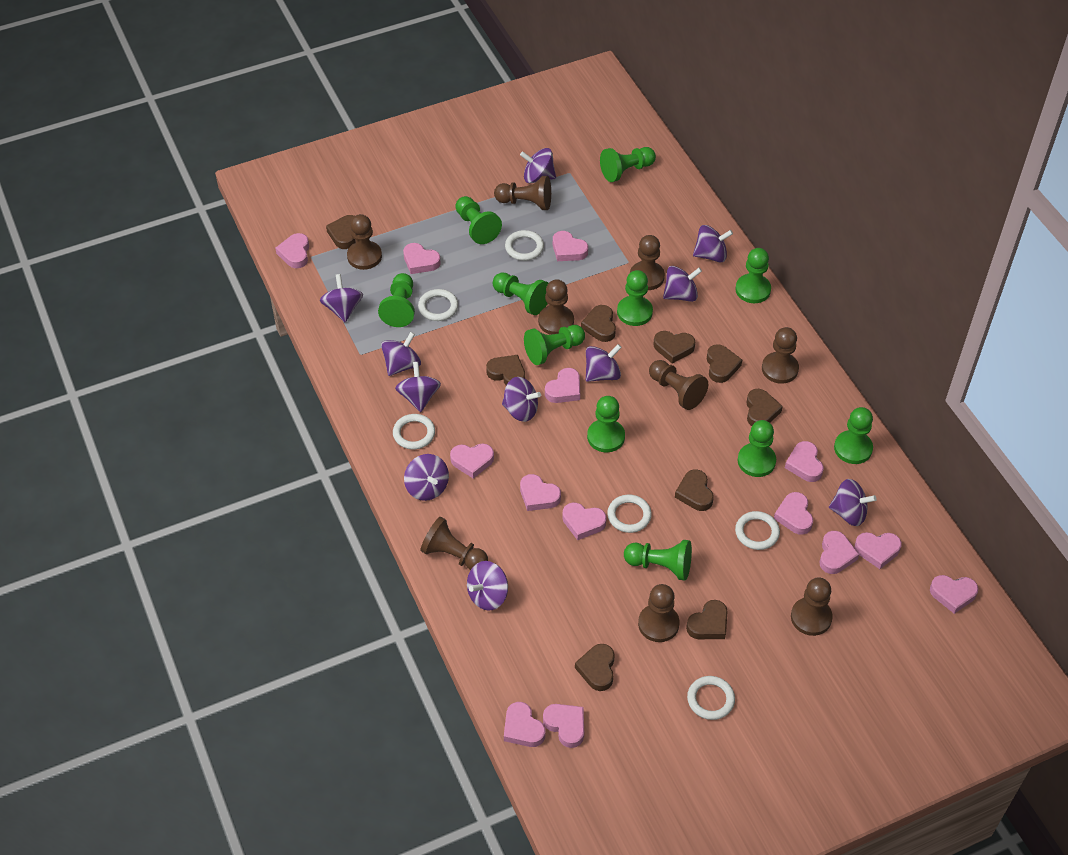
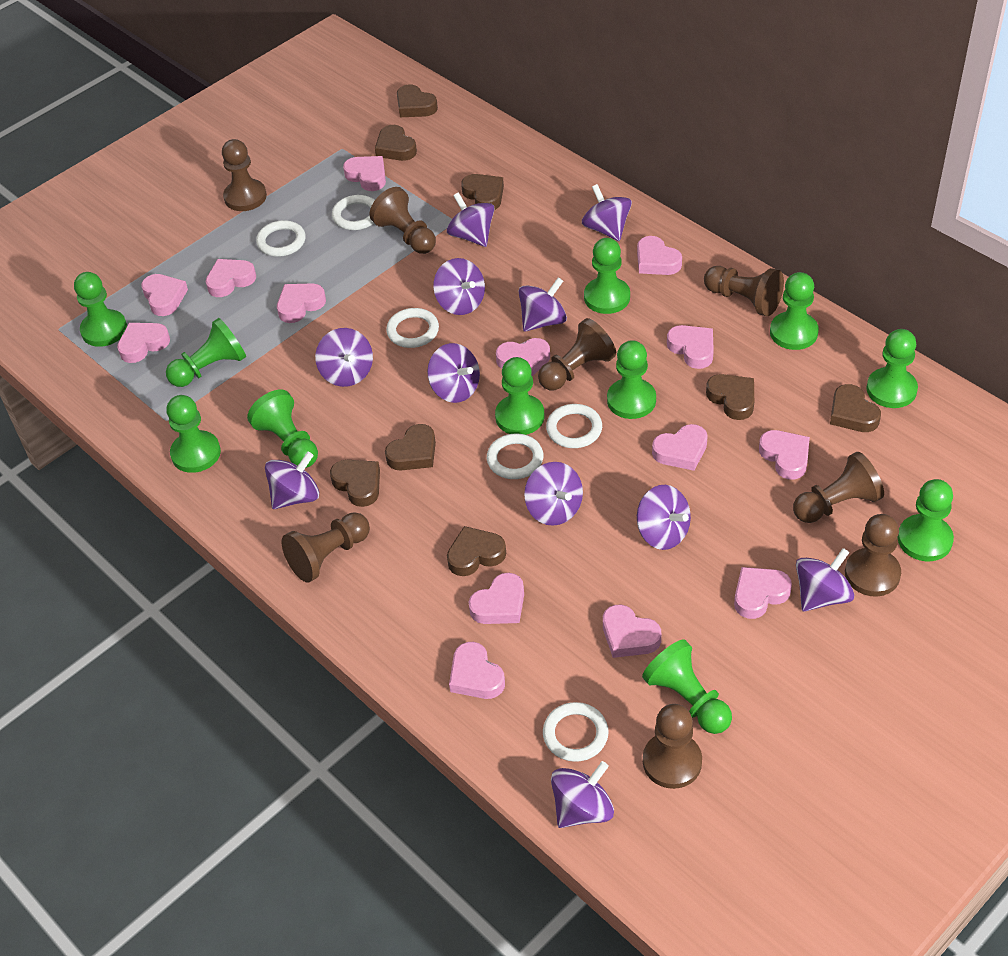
brown heart: 9 -> 8
brown pawn: 9 -> 8

